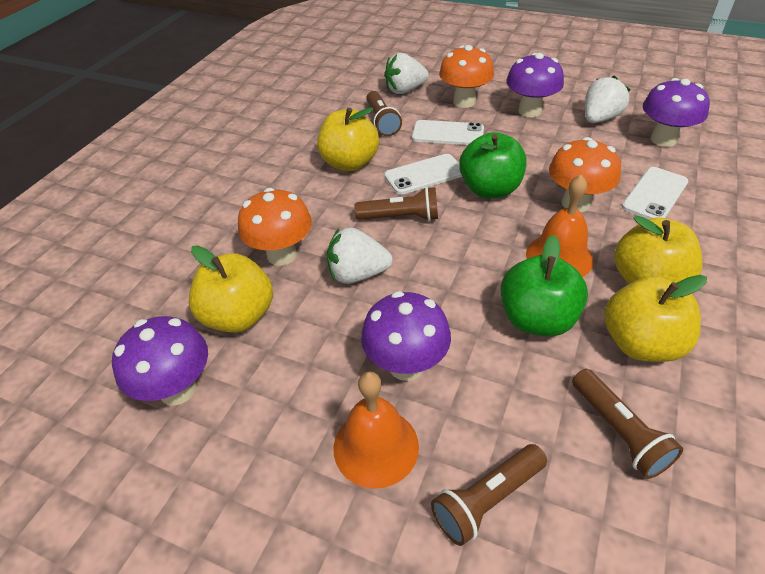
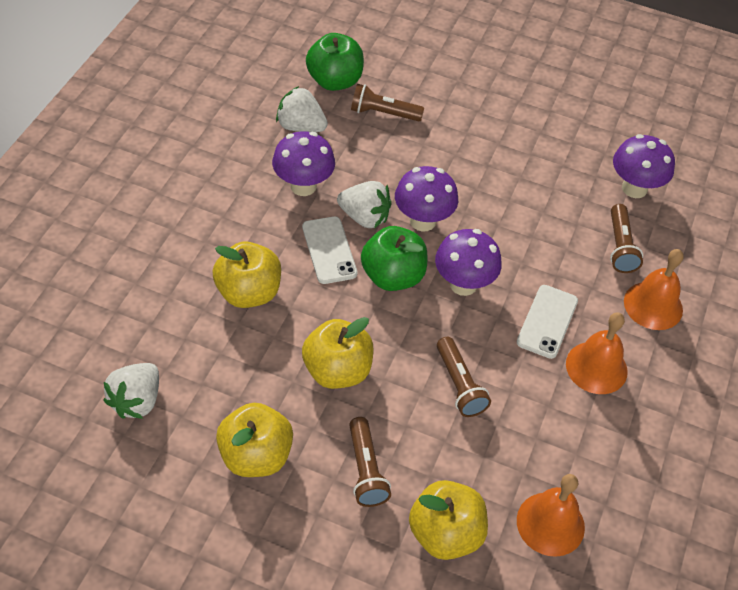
orange bell: 2 -> 3
orange mushroom: 3 -> 0
white phone: 3 -> 2

